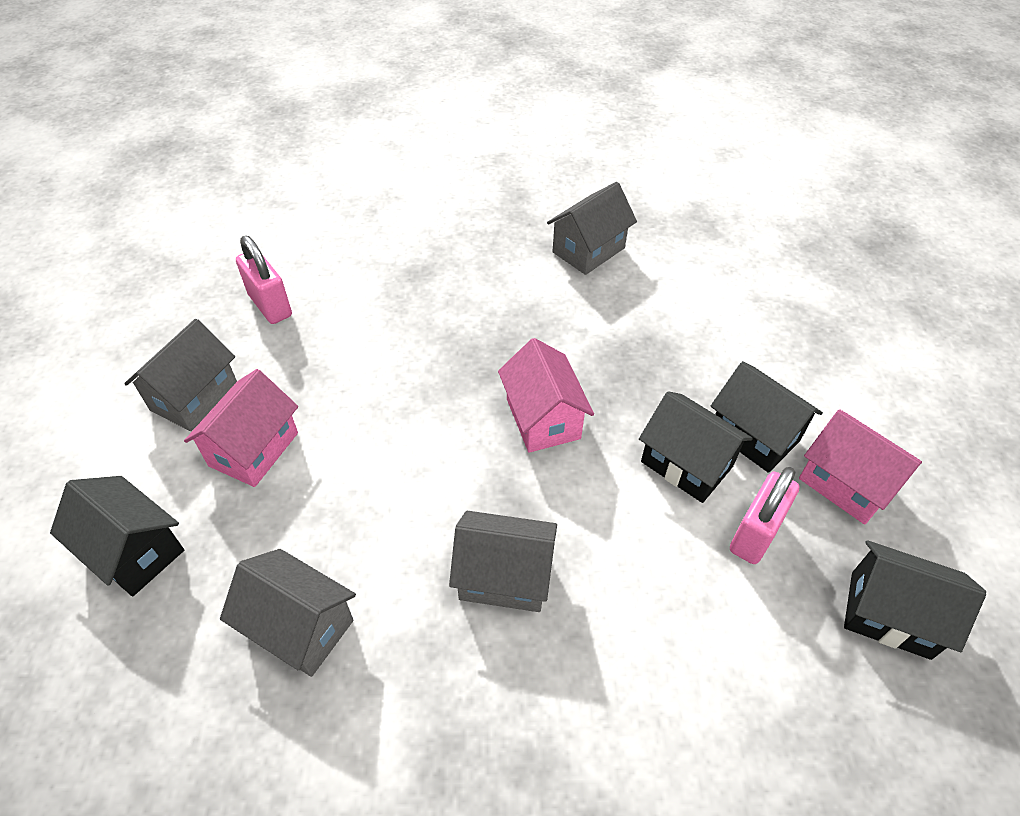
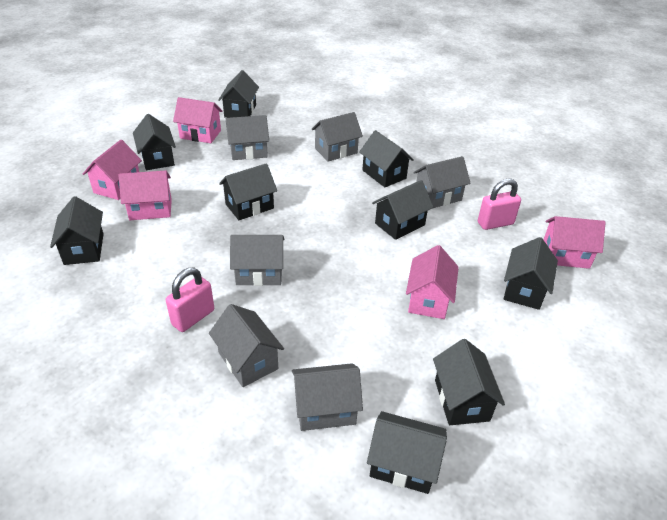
black house: 4 -> 9
grey house: 4 -> 6
pink house: 3 -> 5

